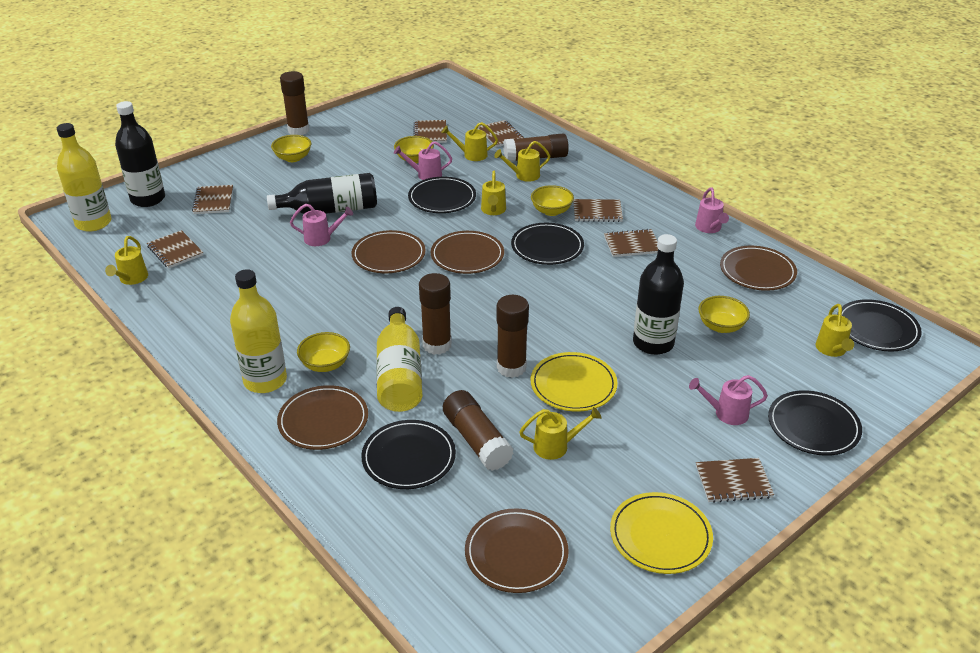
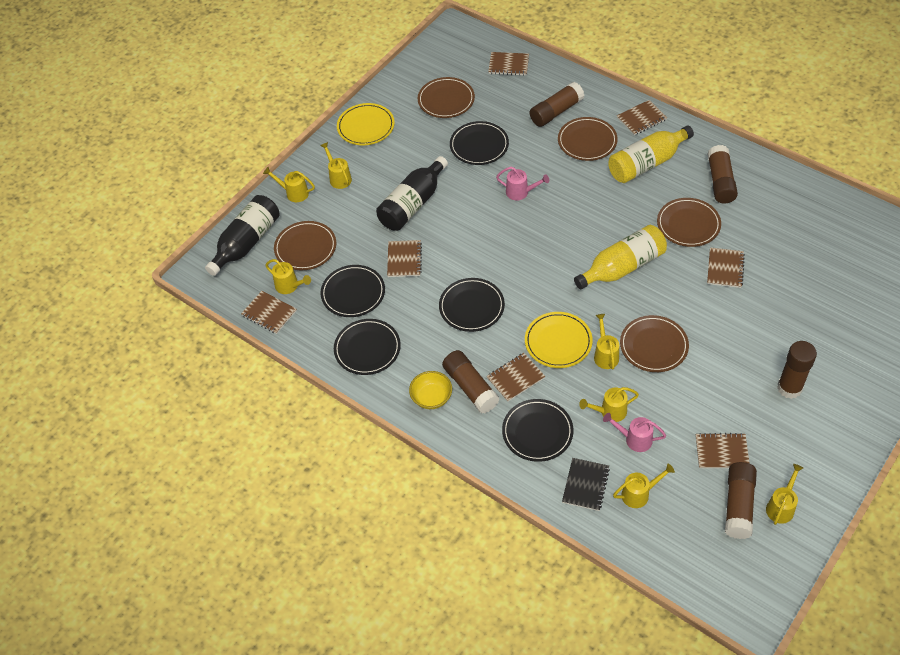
black bottle: 3 -> 2
black notebook: 0 -> 1
pink watering can: 4 -> 2
yellow bottle: 3 -> 2
yellow bowl: 5 -> 1
yellow watering can: 6 -> 7

